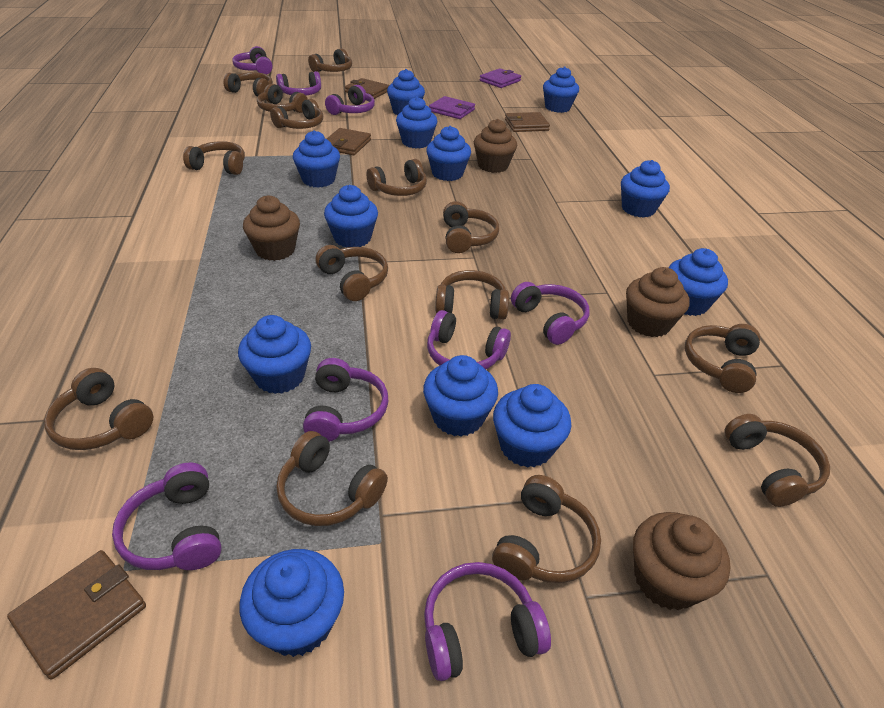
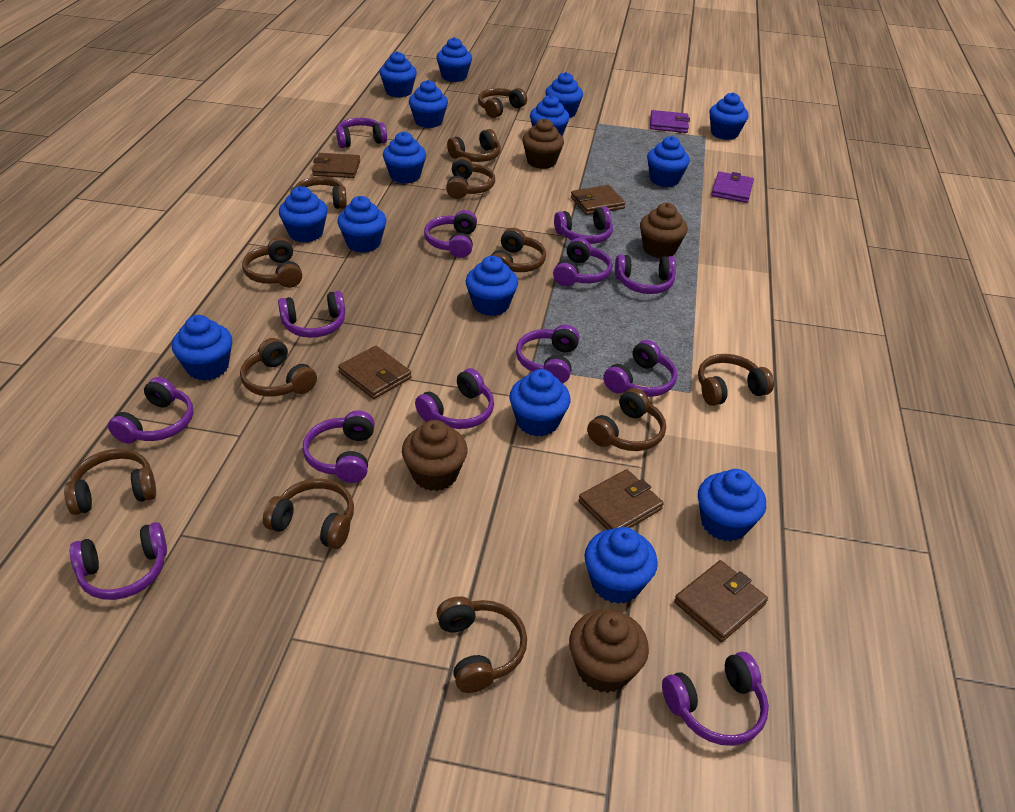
blue cupcake: 12 -> 15
brown headphones: 14 -> 12
brown wallet: 4 -> 5
purple headphones: 8 -> 13

